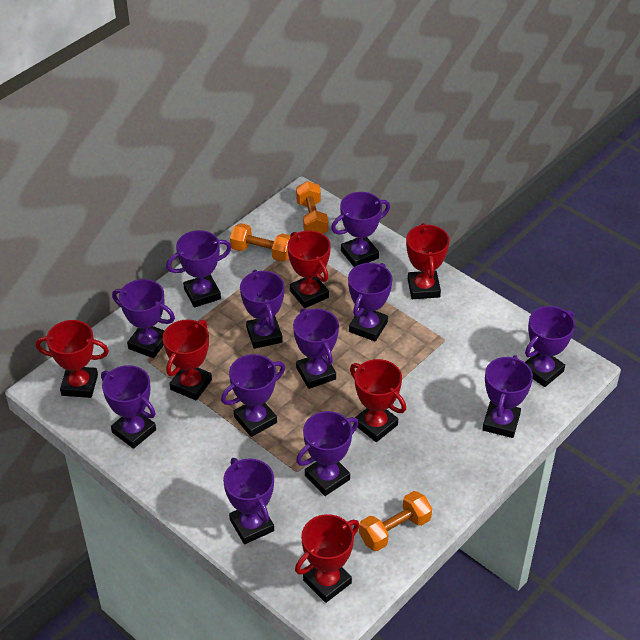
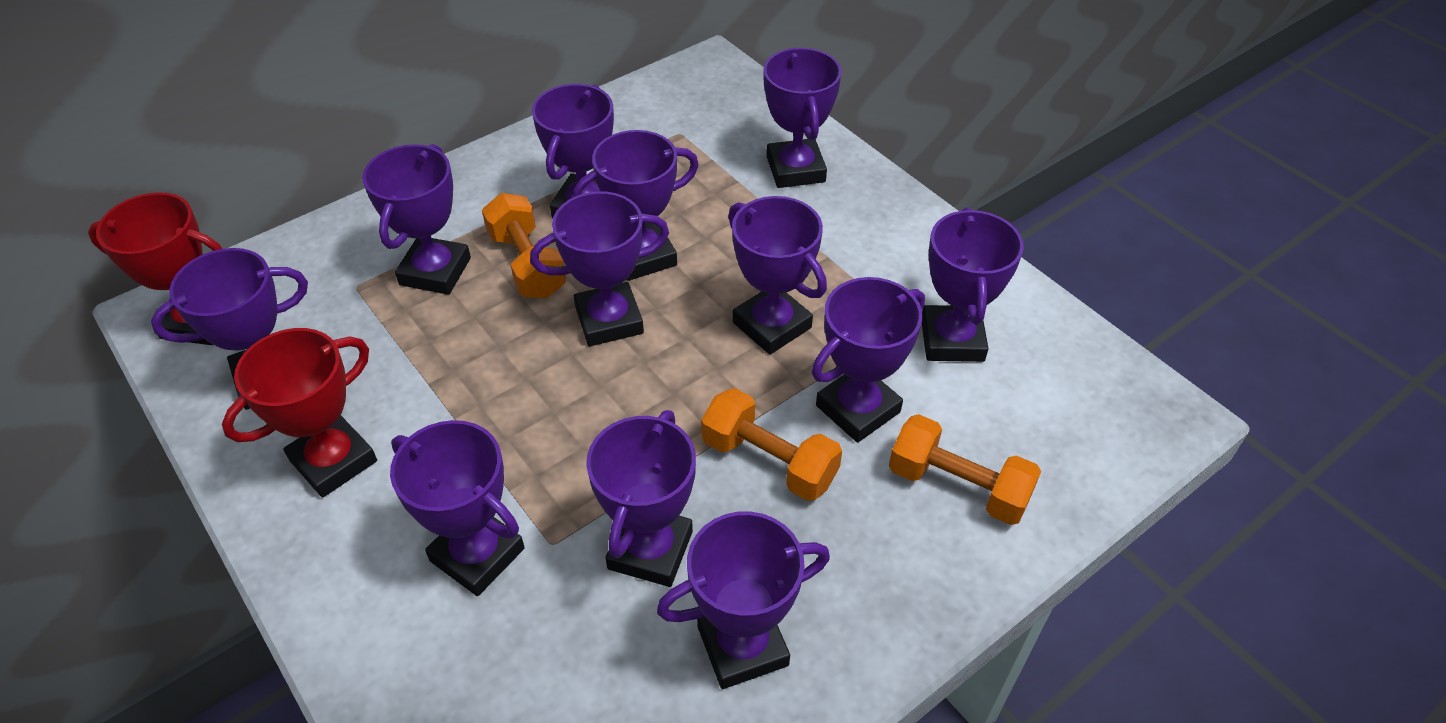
red trophy: 6 -> 2

